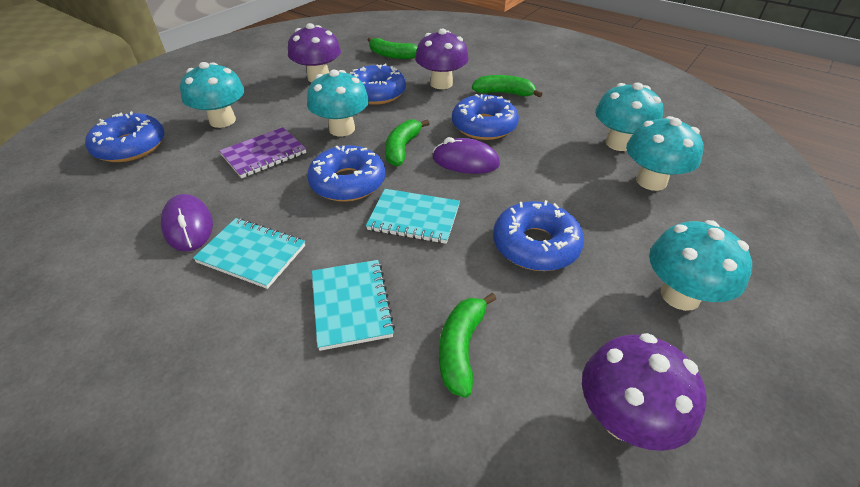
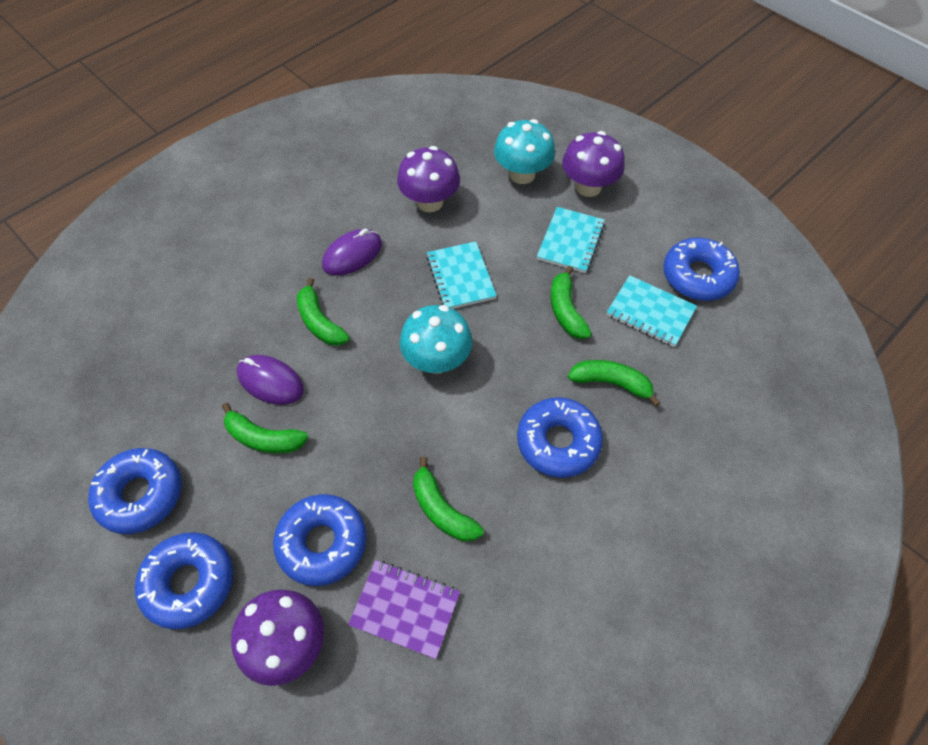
green banana: 4 -> 5
turquoise mushroom: 5 -> 2

